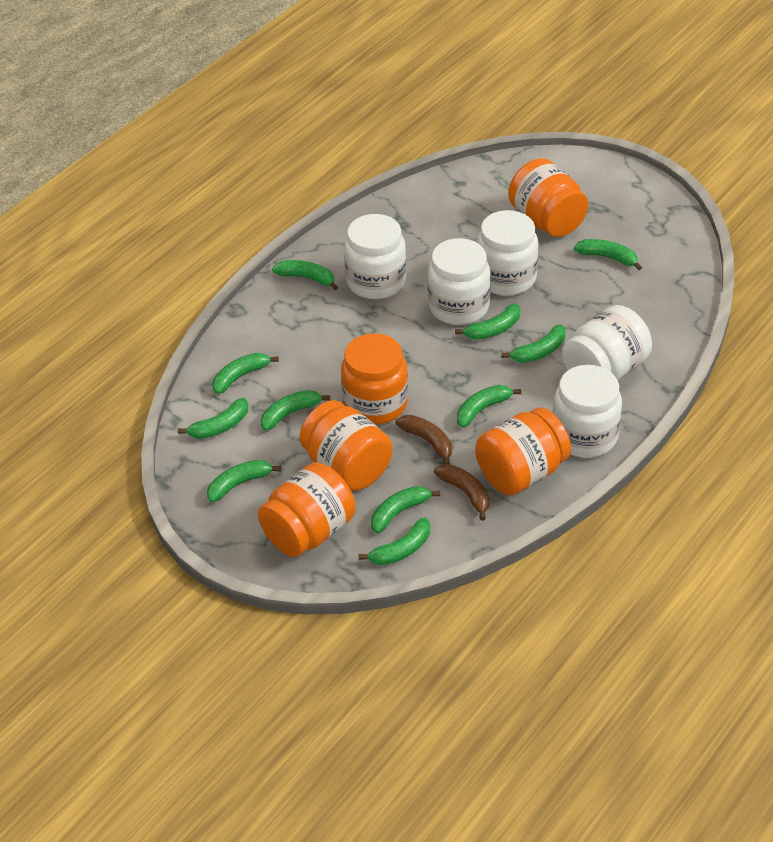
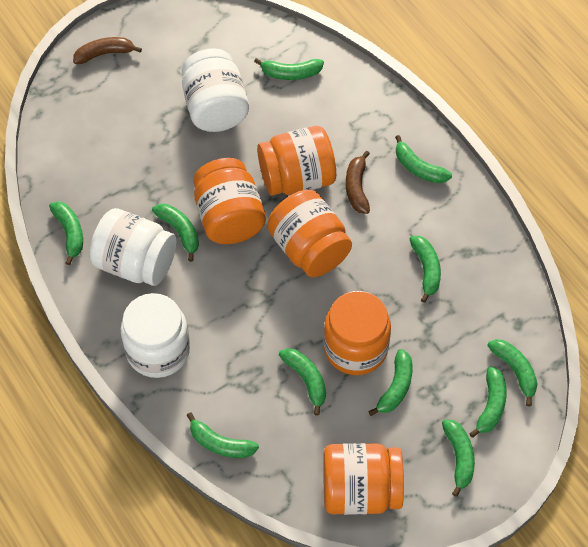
white jar: 5 -> 3

